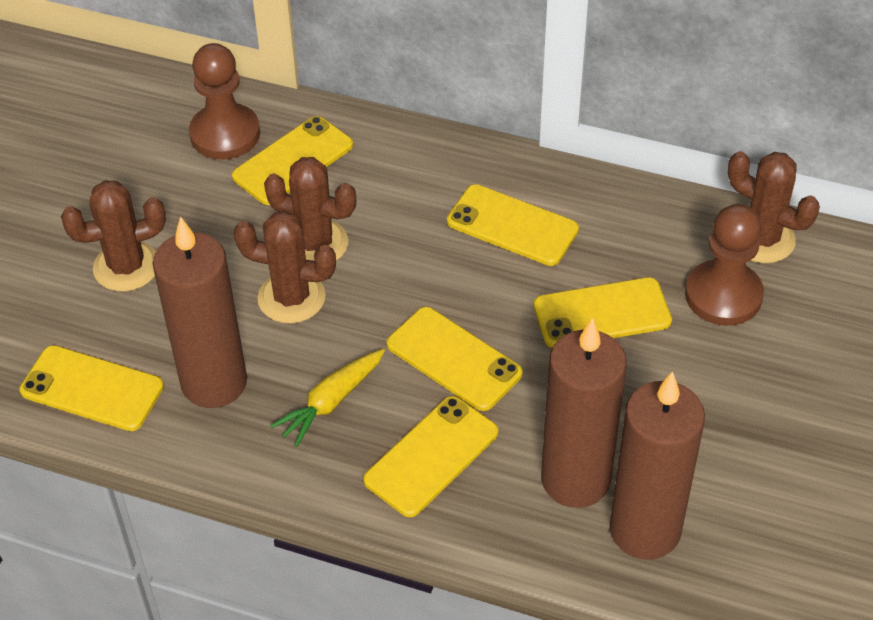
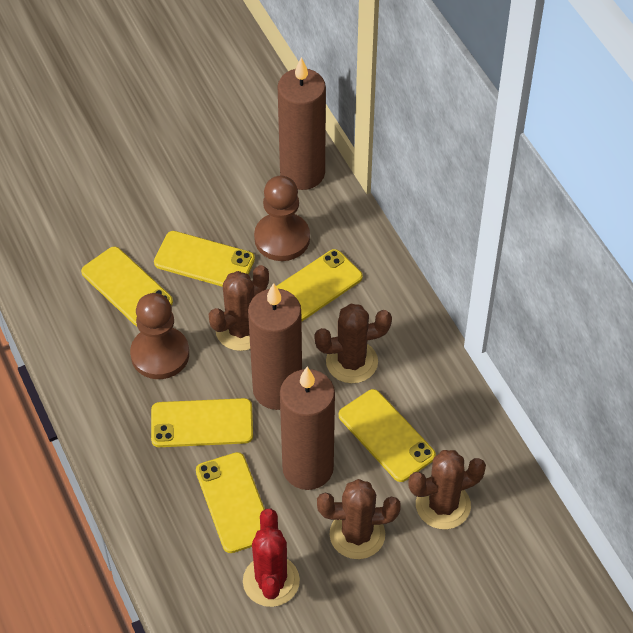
red cactus: 0 -> 1
yellow carrot: 1 -> 0

